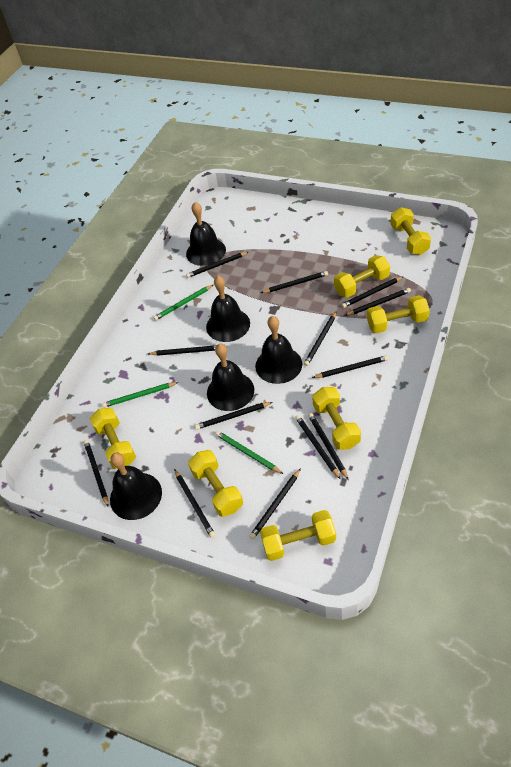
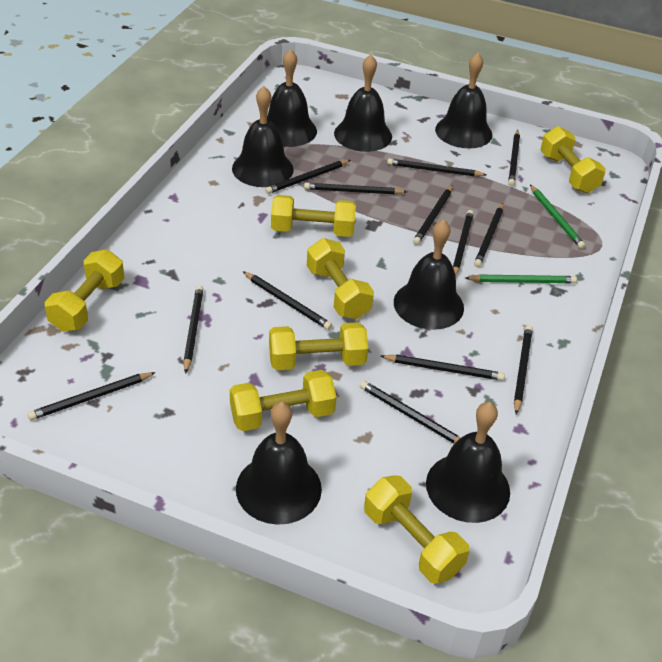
black bell: 5 -> 7
green pencil: 3 -> 2

